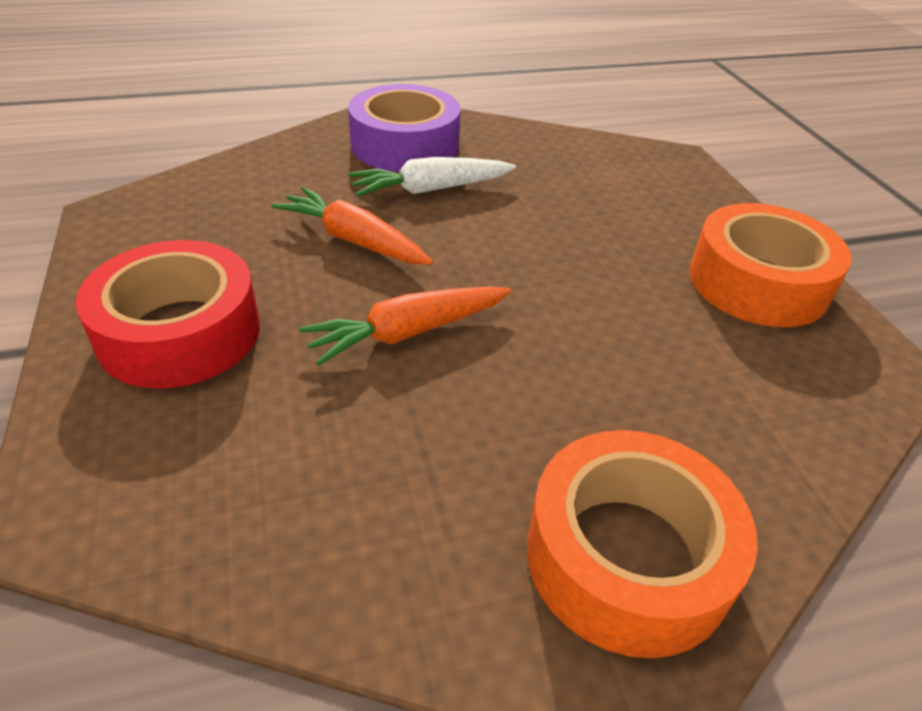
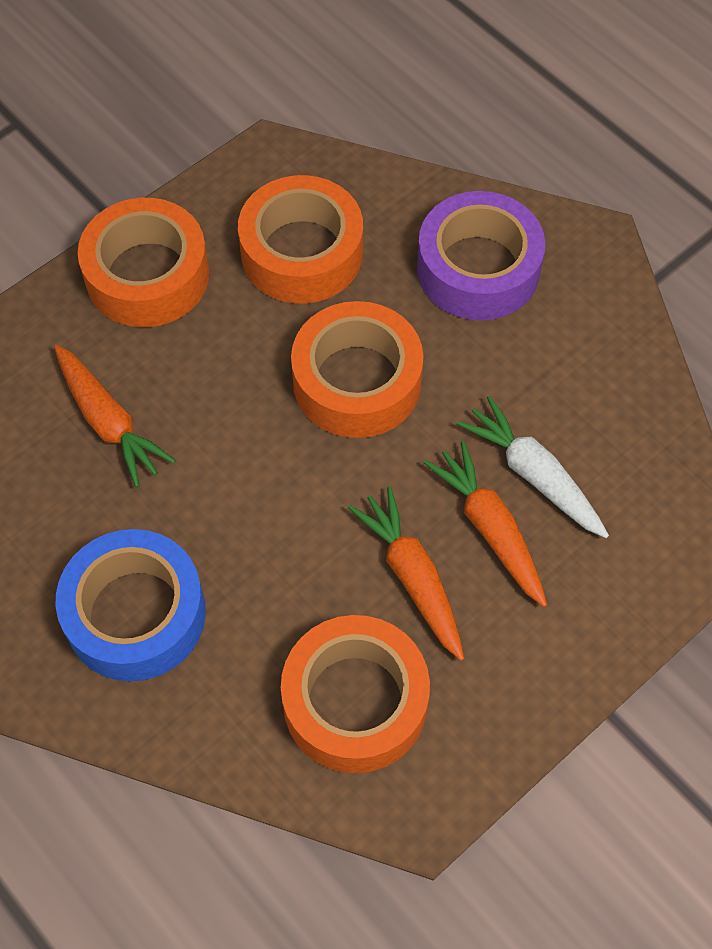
blue tape: 0 -> 1
orange carrot: 2 -> 3
orange tape: 2 -> 4
red tape: 1 -> 0

